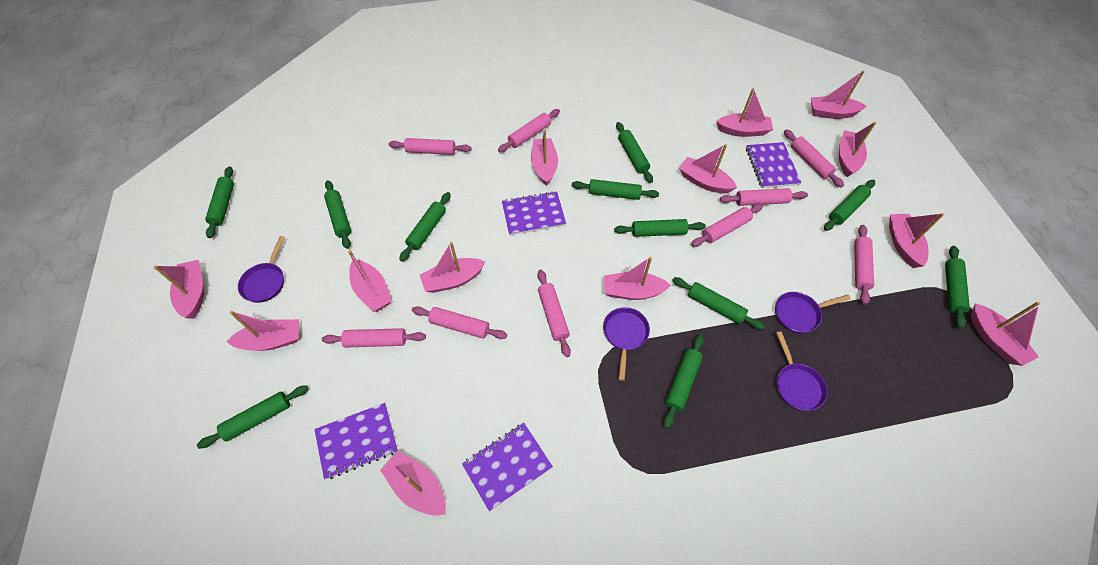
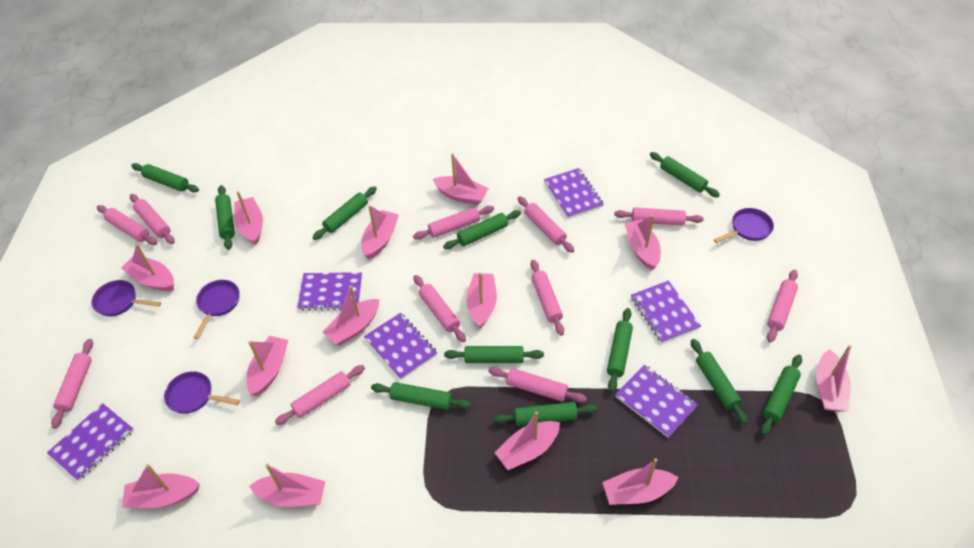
pink rolling pin: 9 -> 11
purple notebook: 4 -> 6

